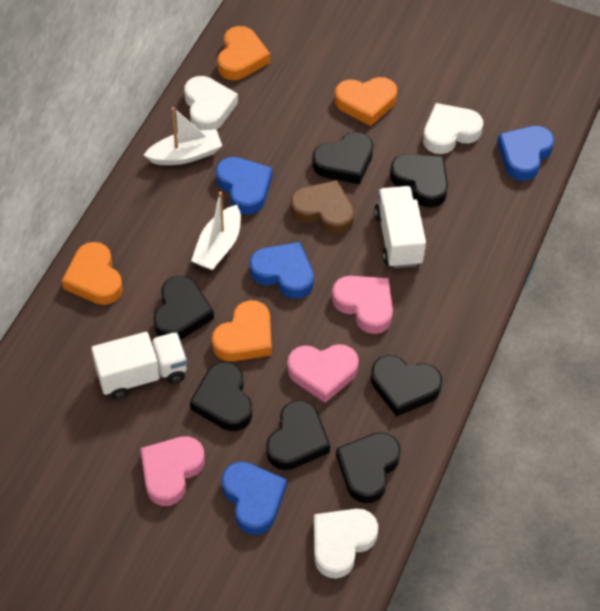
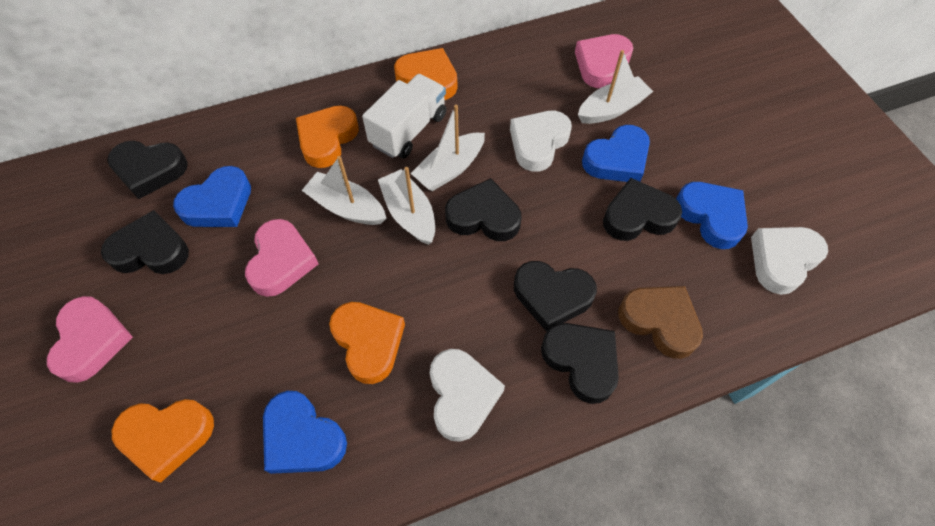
black heart: 7 -> 6
white boat: 2 -> 4
white truck: 2 -> 1

